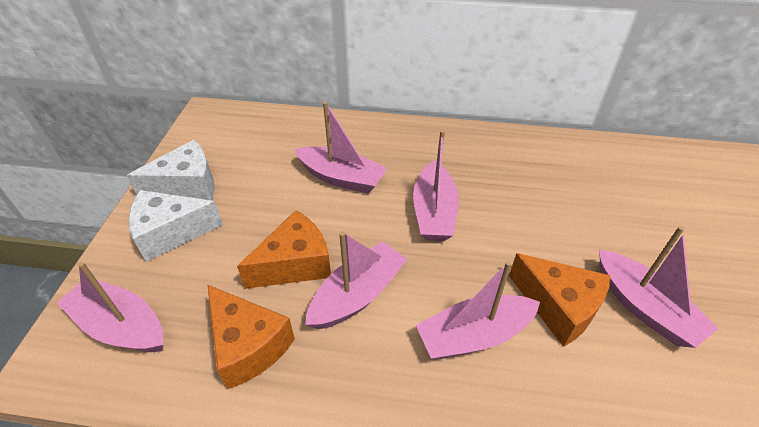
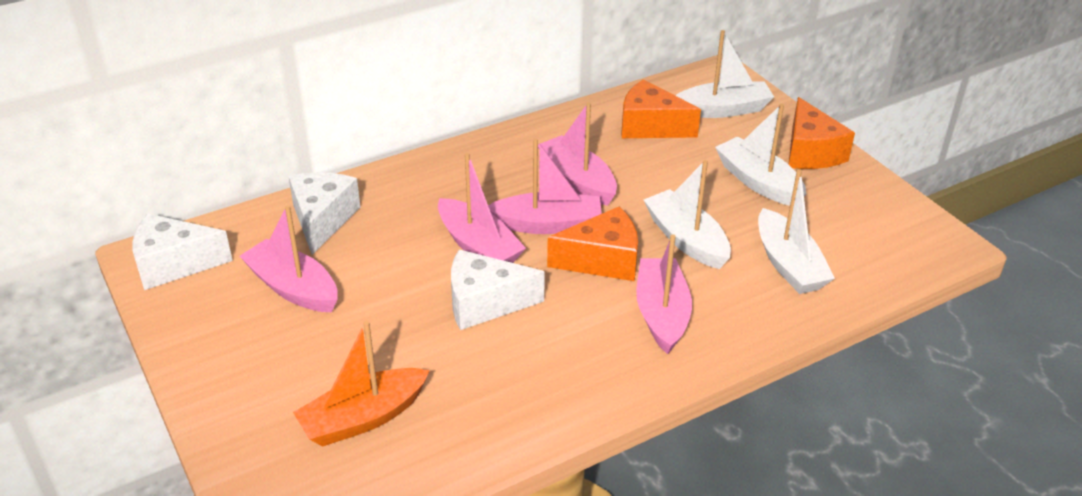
orange boat: 0 -> 1
pink boat: 6 -> 5
white boat: 0 -> 4
white cheese: 2 -> 3

